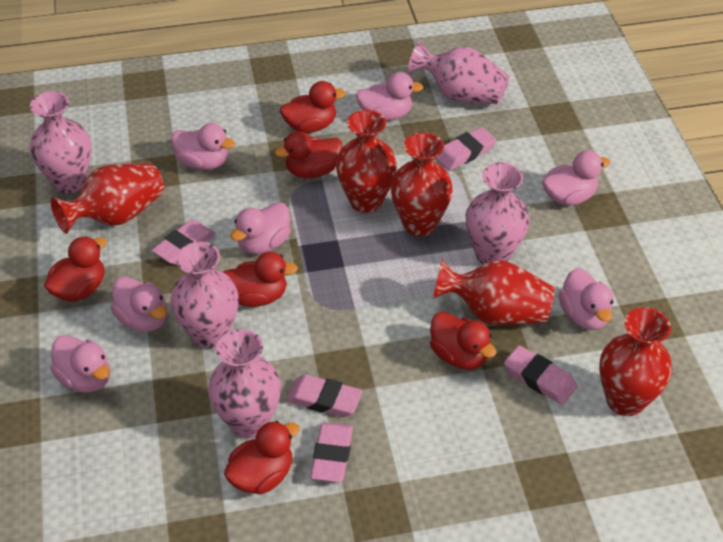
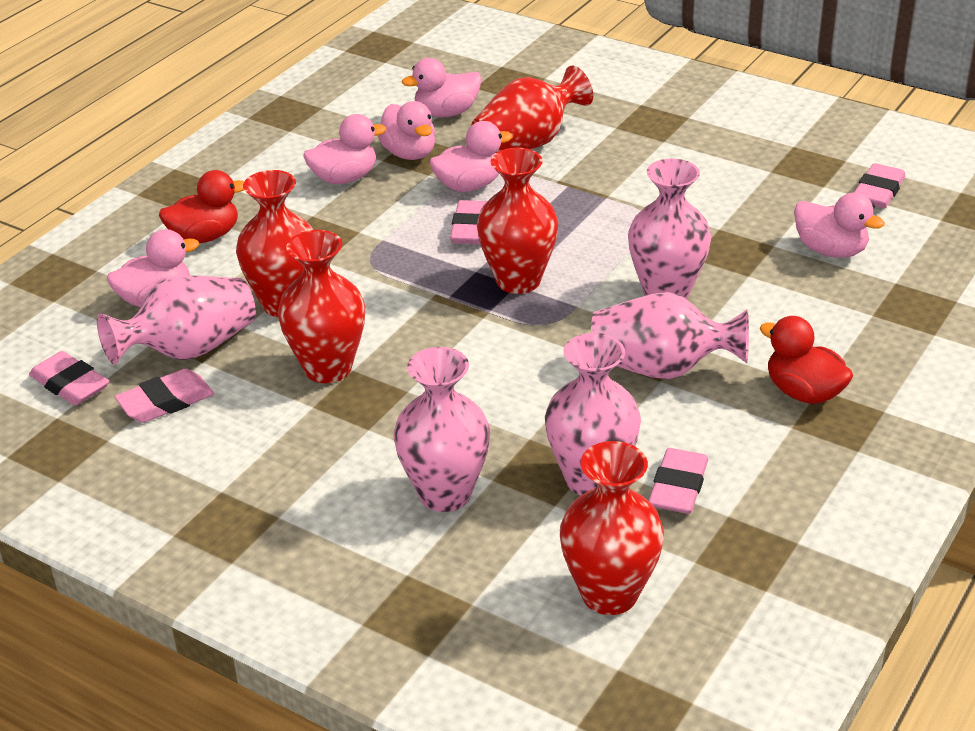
pink duck: 7 -> 6
red duck: 6 -> 2

